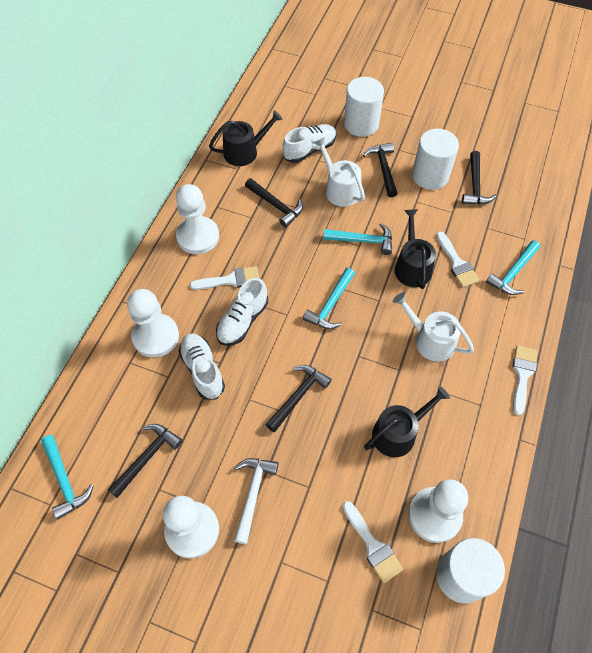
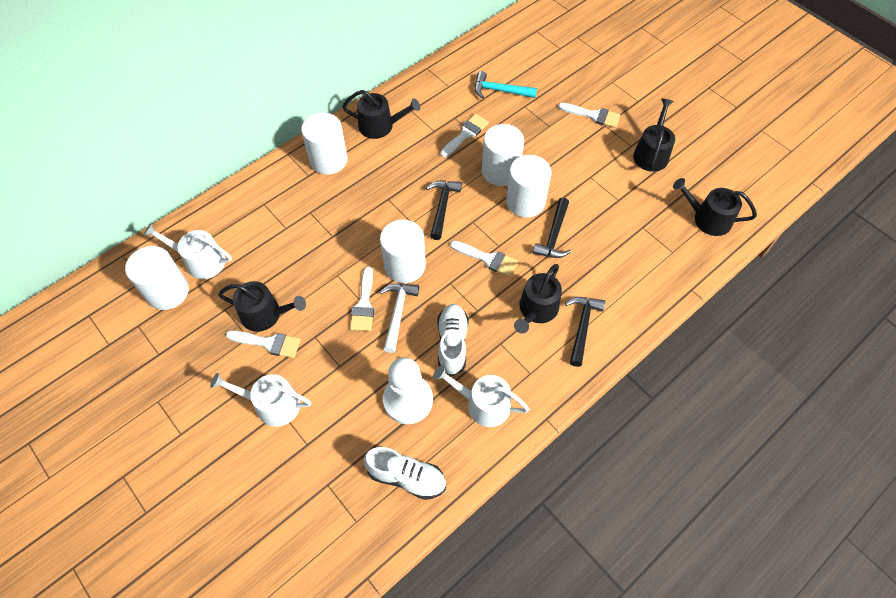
black hammer: 5 -> 3
black watering can: 3 -> 5
turquoise hammer: 4 -> 1
white brush: 4 -> 5
white cylinder: 3 -> 5
white pawn: 4 -> 1
white shoe: 3 -> 2
white watering can: 2 -> 3

